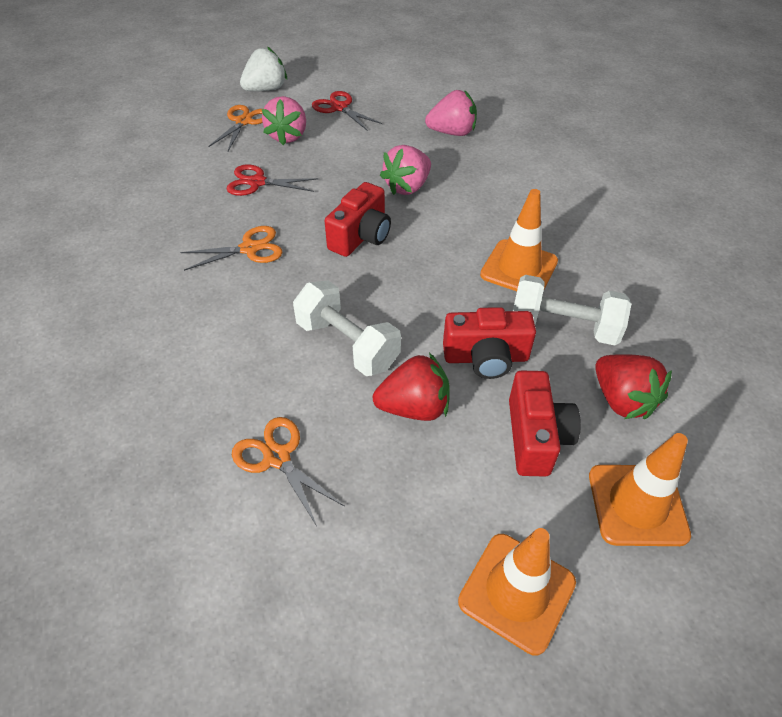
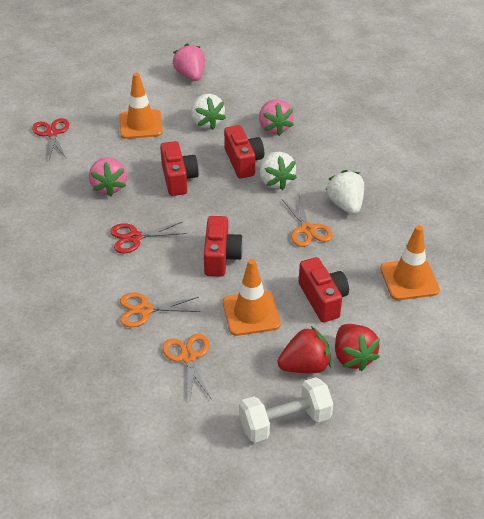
red camera: 3 -> 4
white dumbbell: 2 -> 1
white strawberry: 1 -> 3

